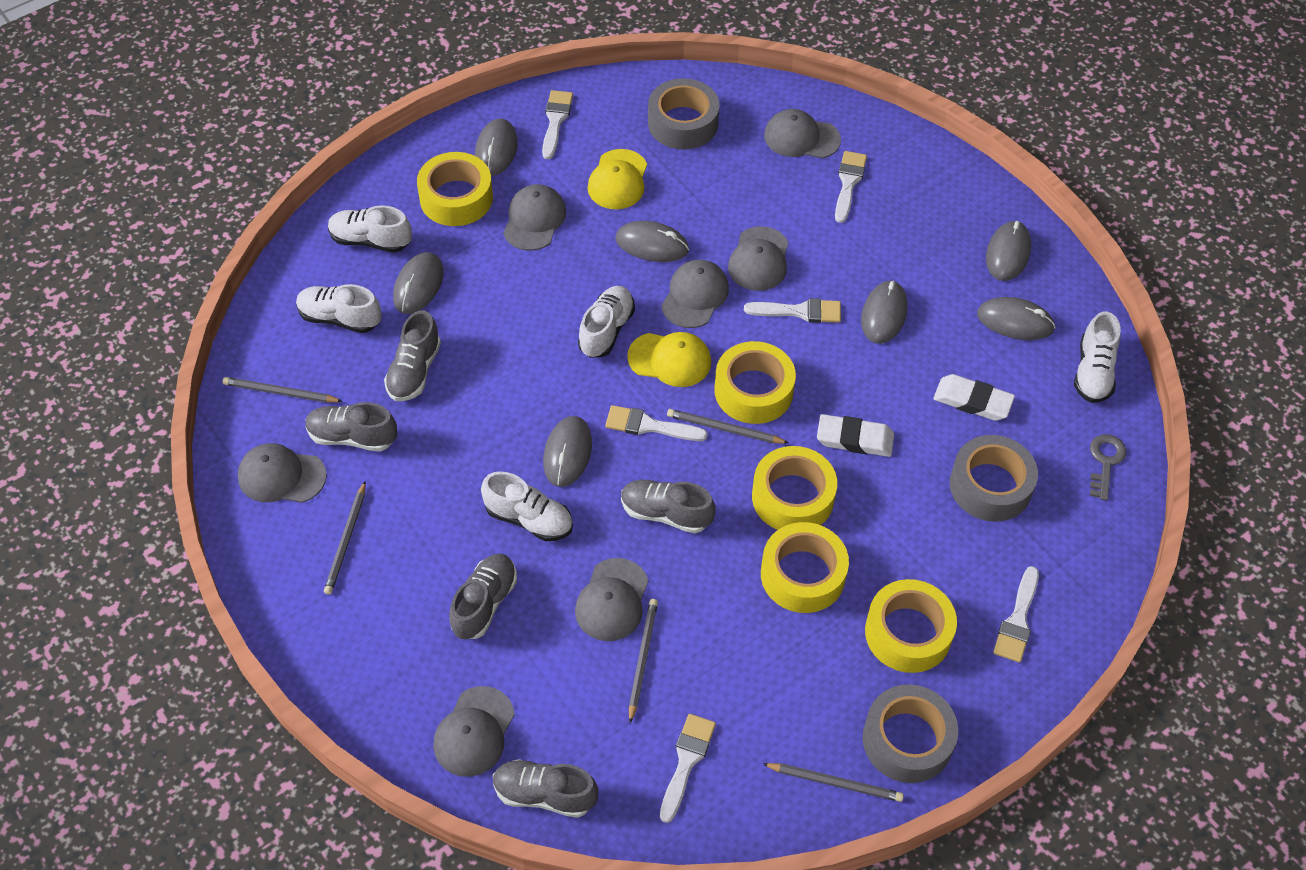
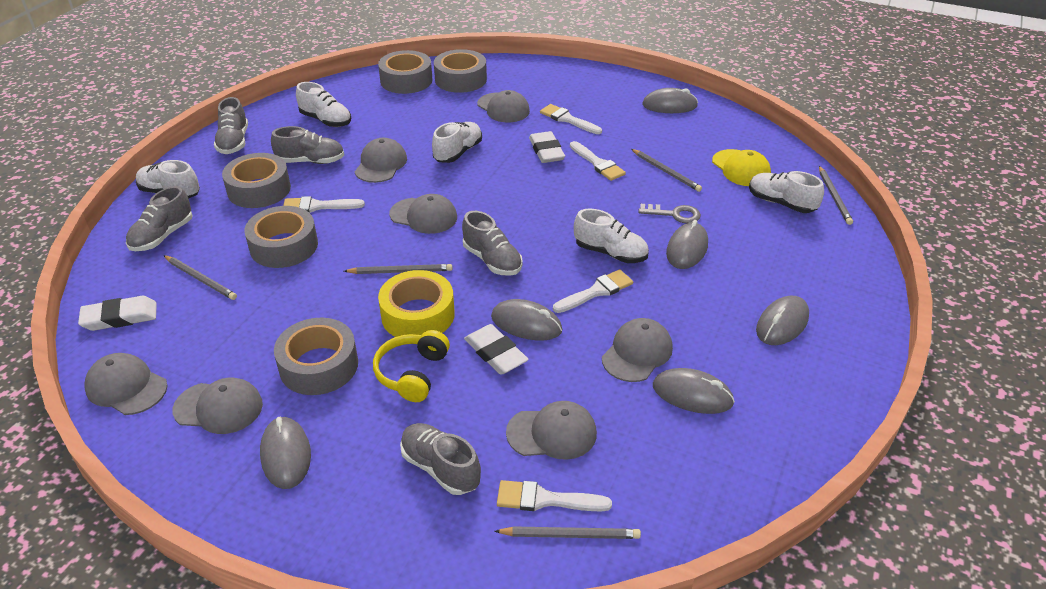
grey mouse: 7 -> 6
grey tape: 3 -> 5
white brush: 6 -> 5
white eraser: 2 -> 3
yellow cap: 2 -> 1
yellow headphones: 0 -> 1
yellow tape: 5 -> 1

